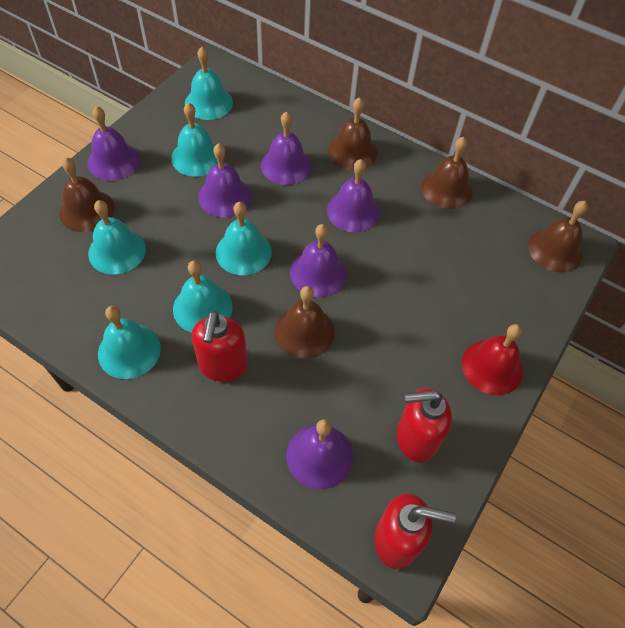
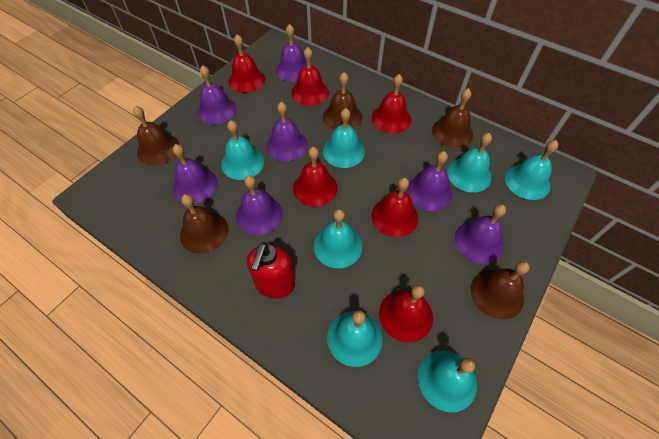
purple bell: 6 -> 7
red bell: 1 -> 6
red soap dispenser: 3 -> 1
turquoise bell: 6 -> 7

